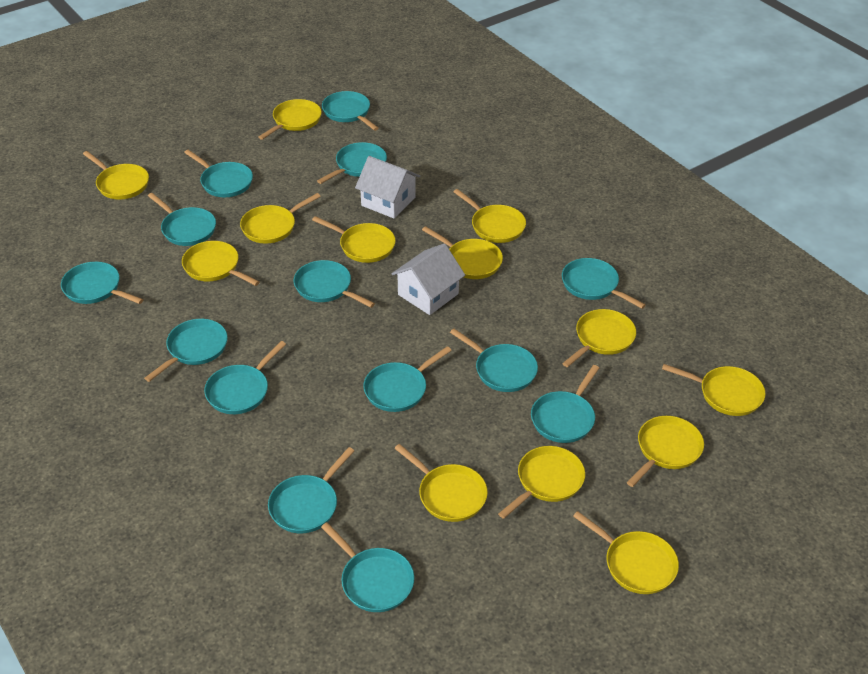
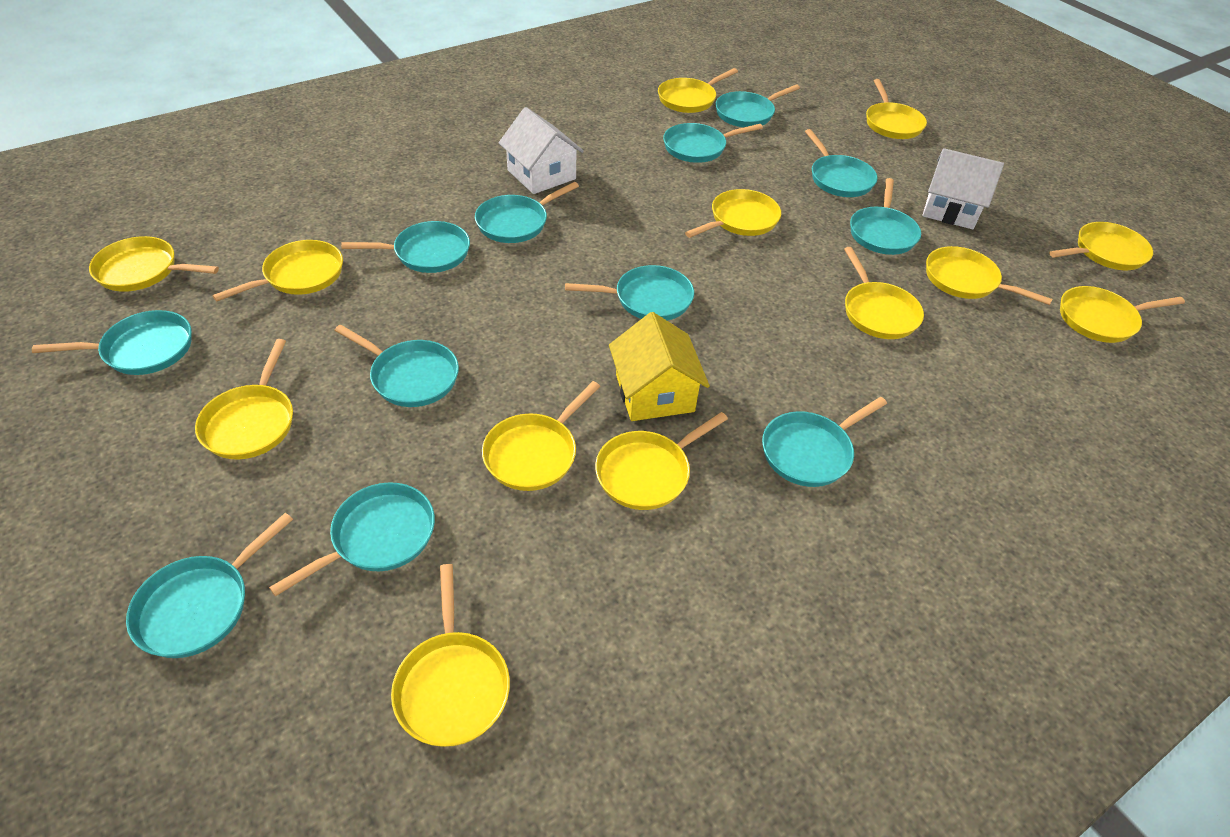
turquoise pan: 14 -> 12
yellow house: 0 -> 1

